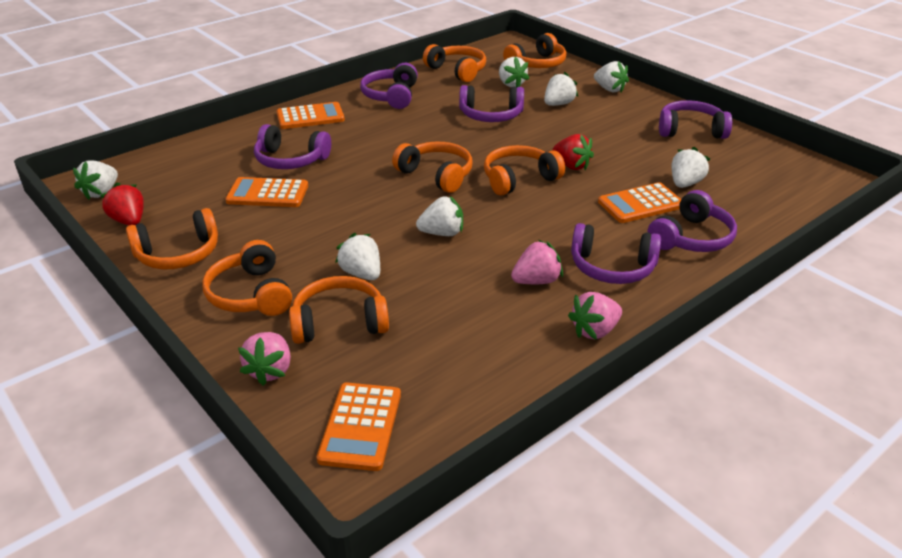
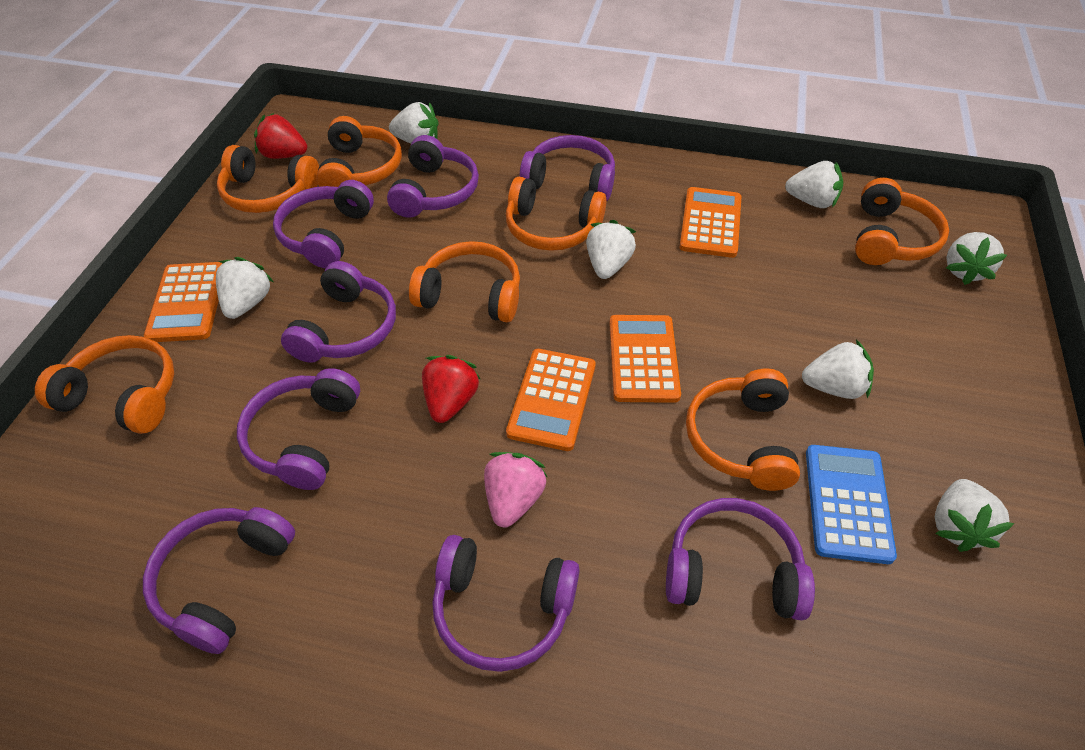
blue calculator: 0 -> 1
pink strawberry: 3 -> 1
purple headphones: 6 -> 8

